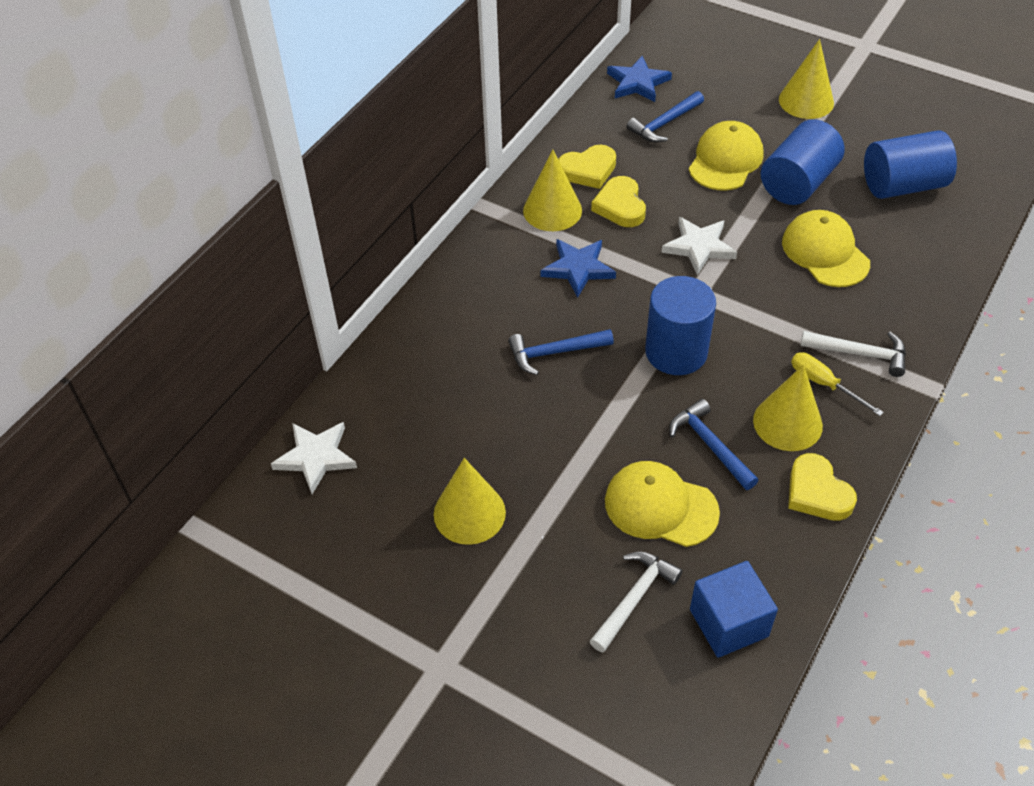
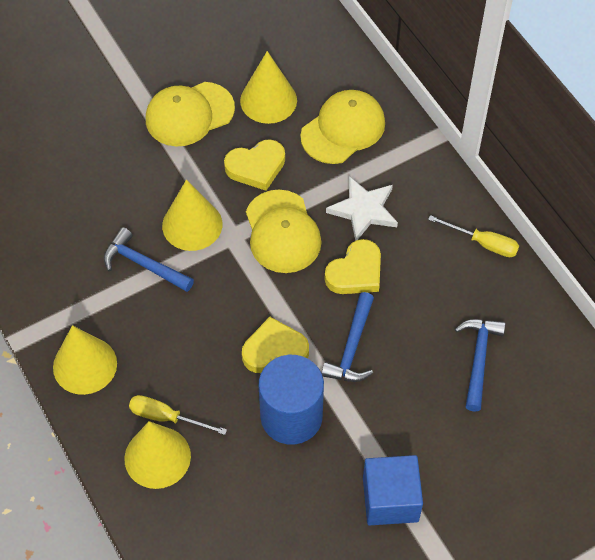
blue cylinder: 3 -> 1
blue star: 2 -> 0
white hammer: 2 -> 0
white star: 2 -> 1
yellow screwdriver: 1 -> 2

